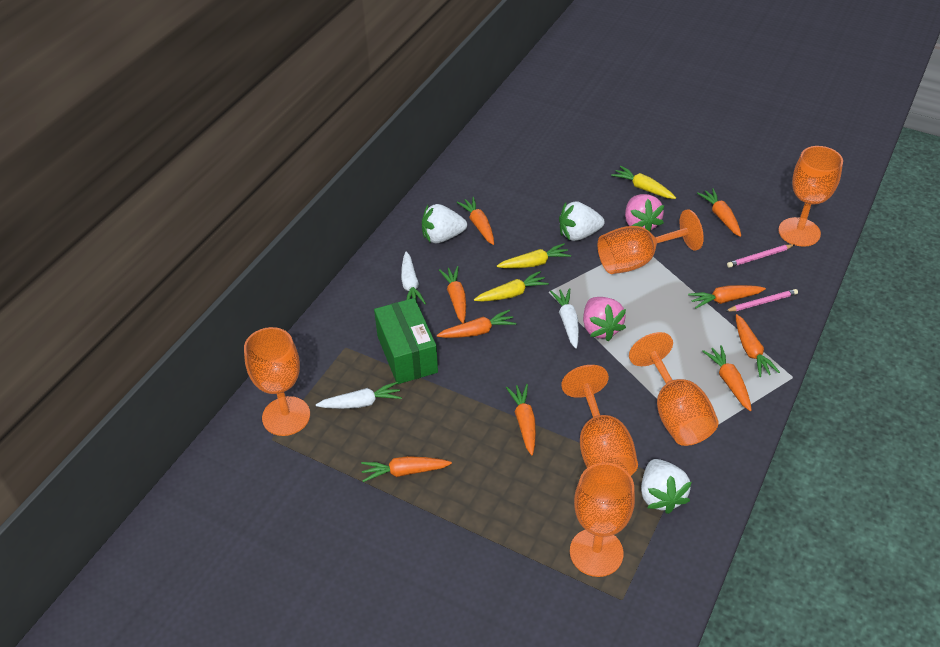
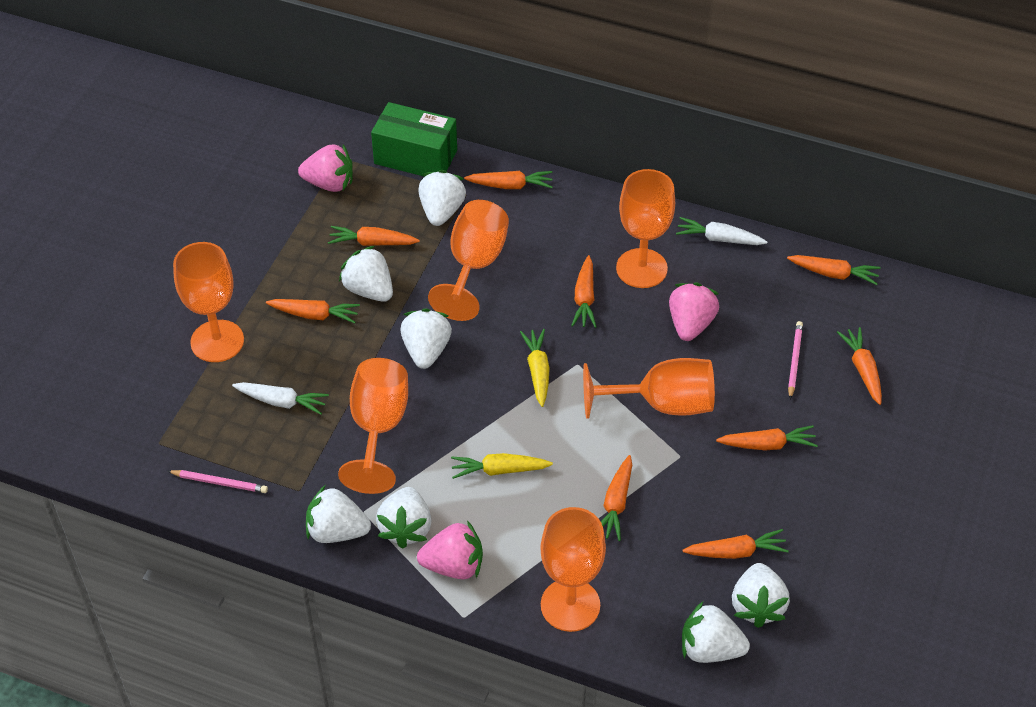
pink strawberry: 2 -> 3
white carrot: 3 -> 2
white strawberry: 3 -> 7
yellow carrot: 3 -> 2

